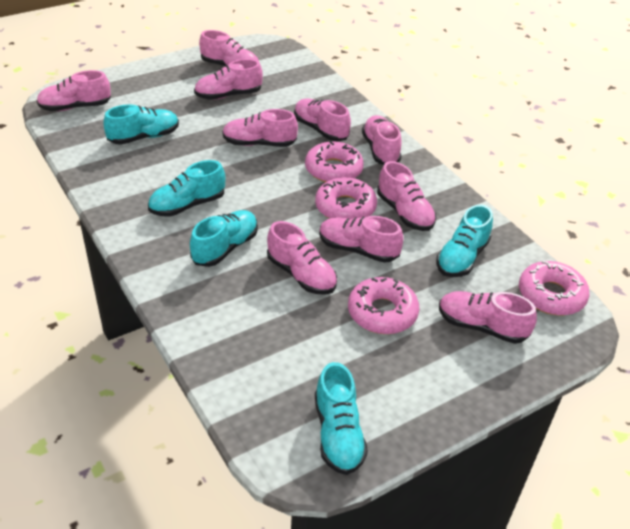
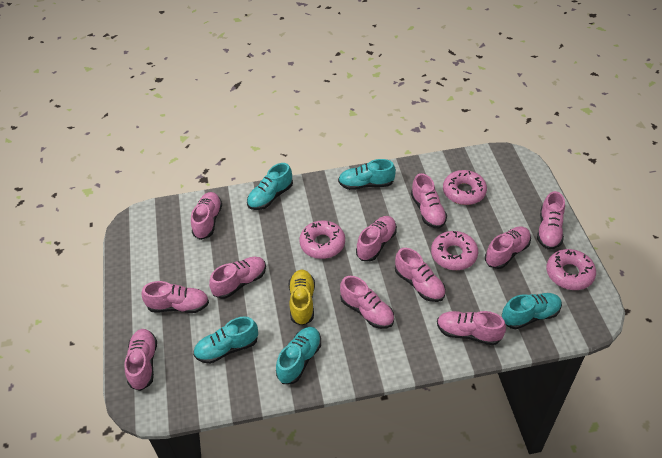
pink shoe: 10 -> 11
yellow shoe: 0 -> 1

